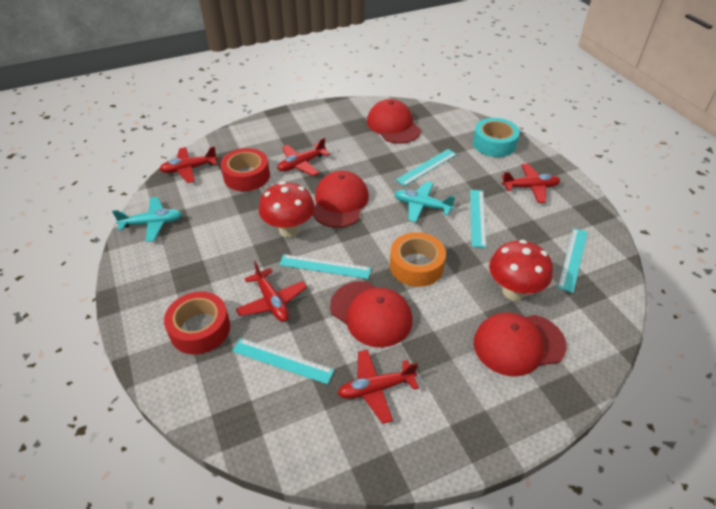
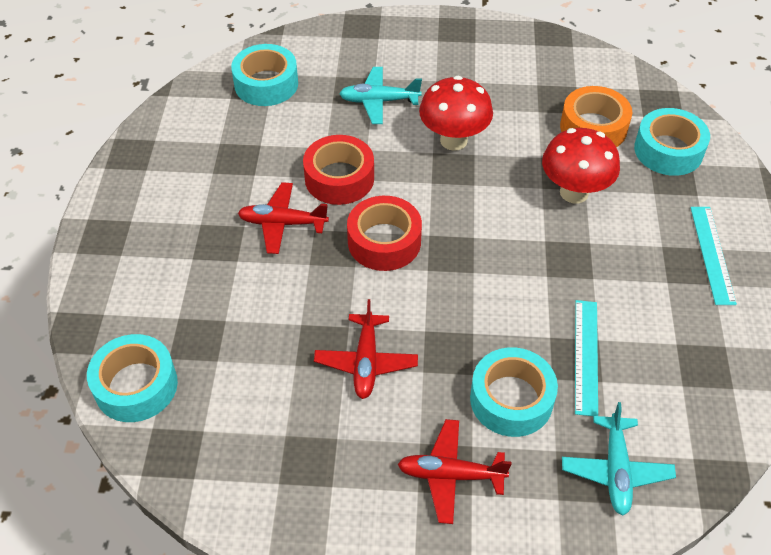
red cap: 4 -> 0
red plane: 5 -> 3
turquoise ruler: 5 -> 2
turquoise tape: 1 -> 4

